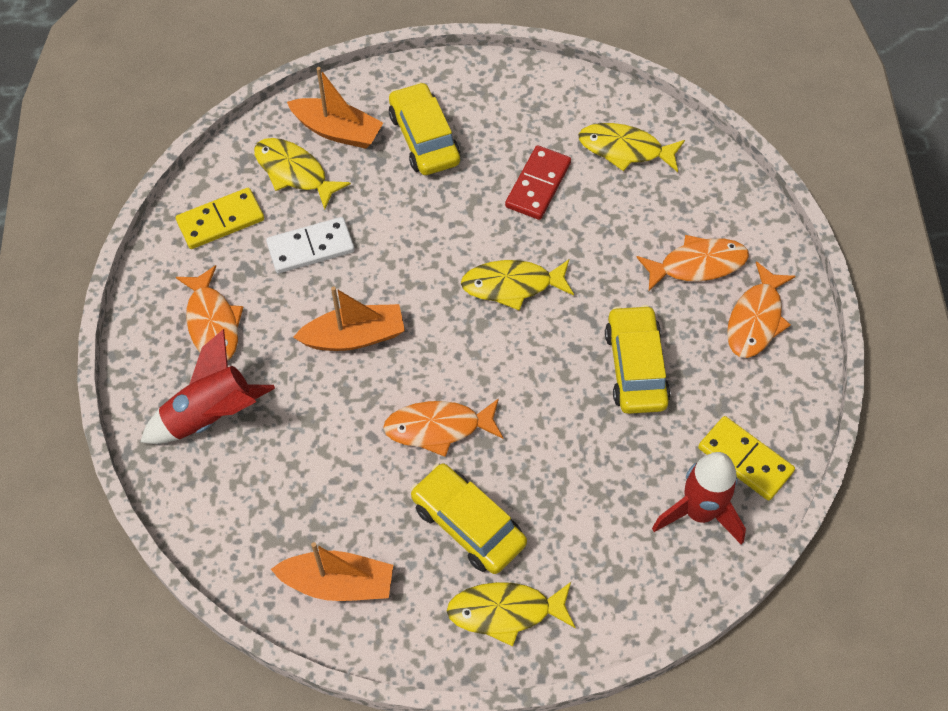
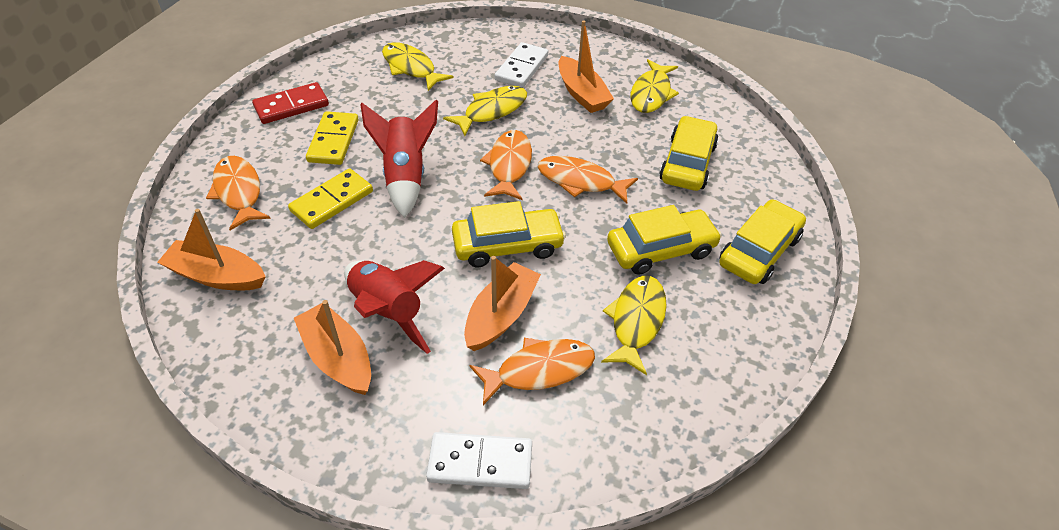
orange boat: 3 -> 4
white domino: 1 -> 2
yellow car: 3 -> 4

